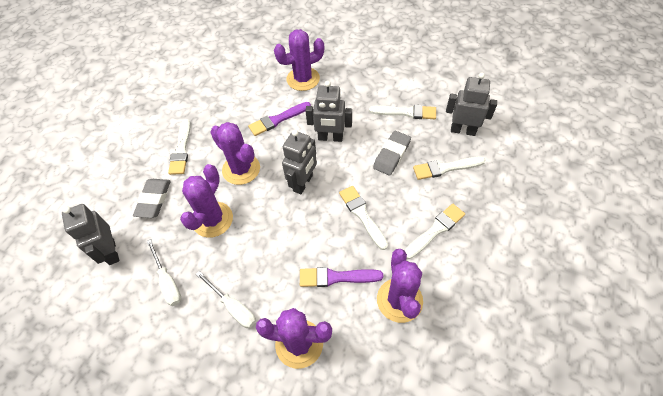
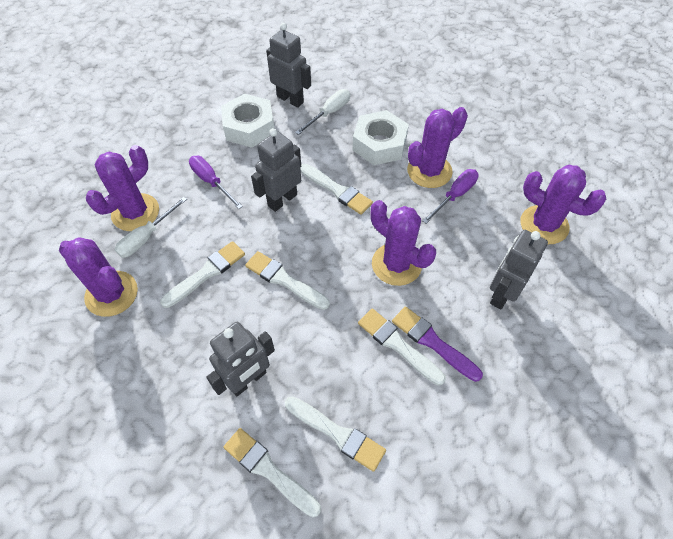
grey eraser: 2 -> 0
purple brush: 2 -> 1
purple screwdriver: 0 -> 2
white brush: 5 -> 6
white nut: 0 -> 2

